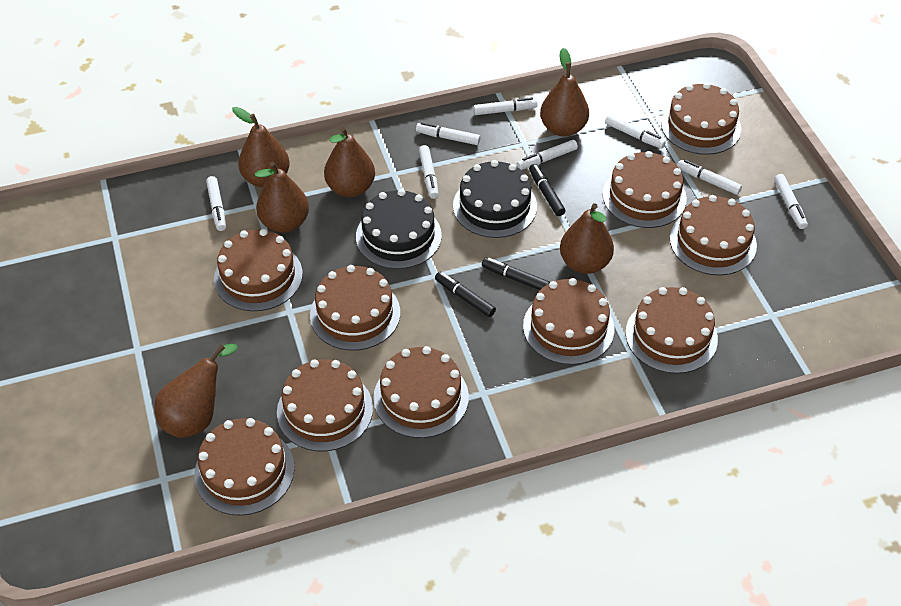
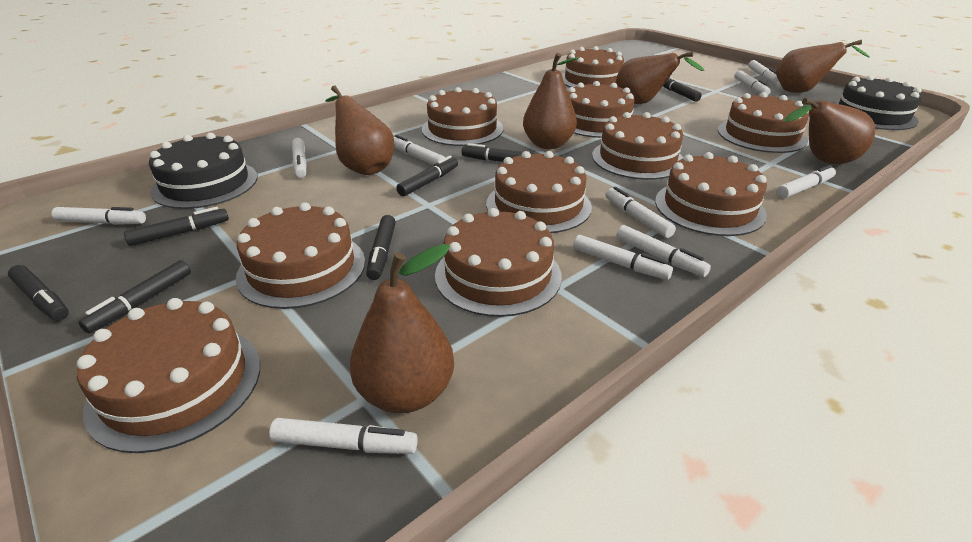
black marker: 3 -> 7
white marker: 8 -> 10

